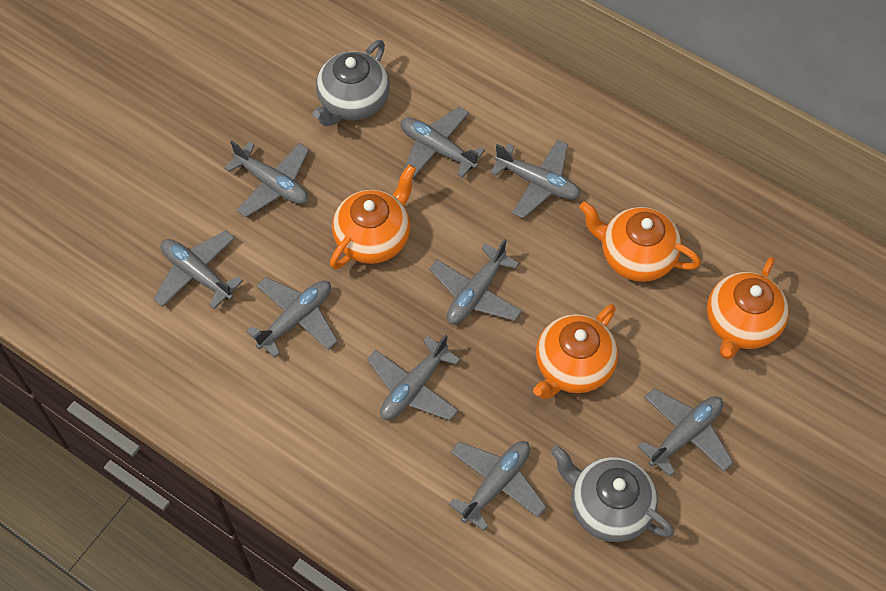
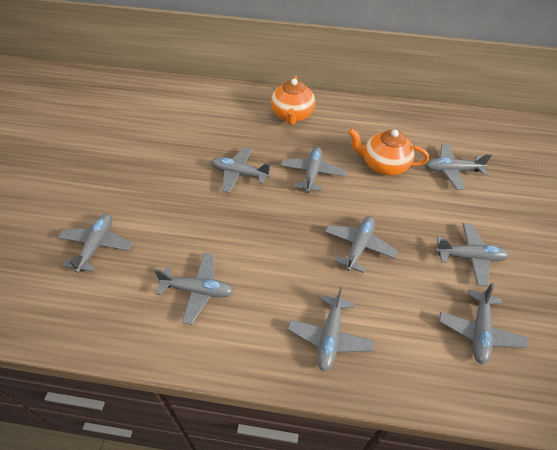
grey teapot: 2 -> 0
orange teapot: 4 -> 2

